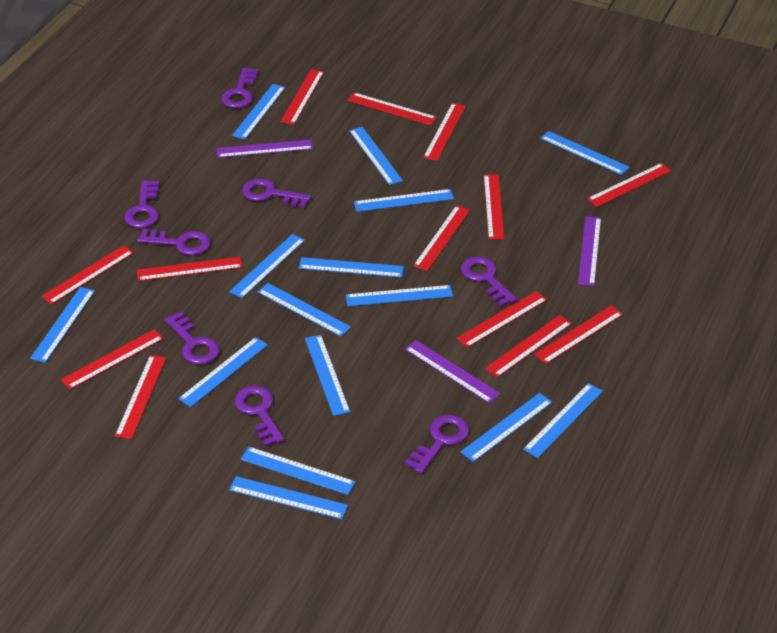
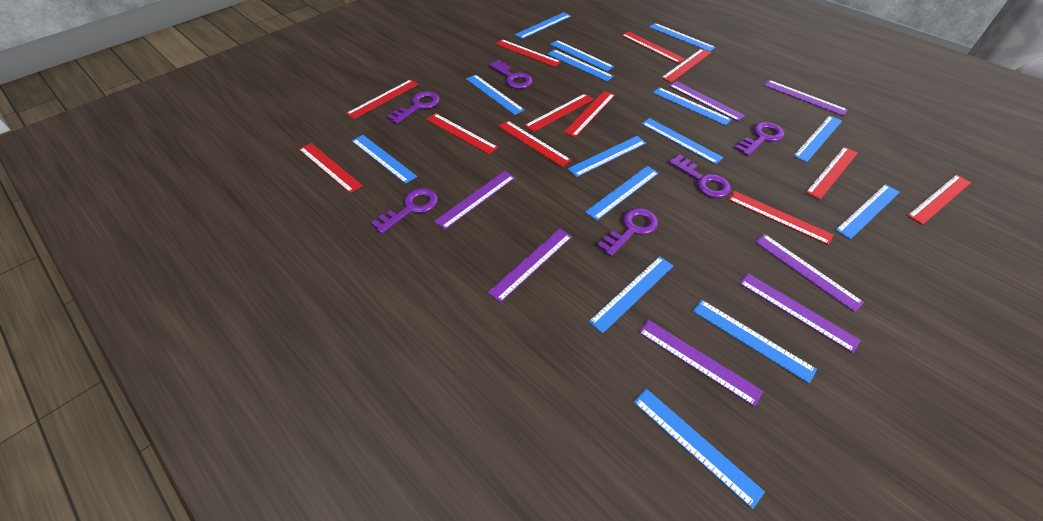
purple key: 8 -> 6
purple ruler: 3 -> 7
red ruler: 13 -> 12

